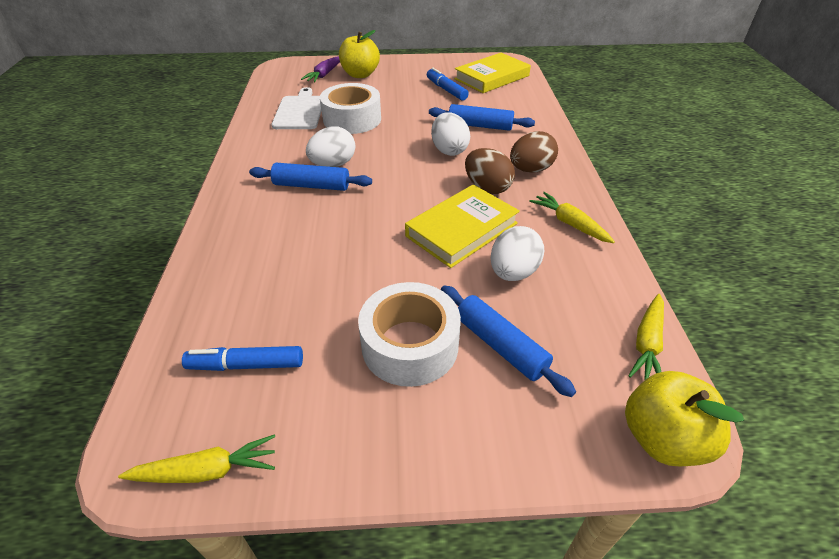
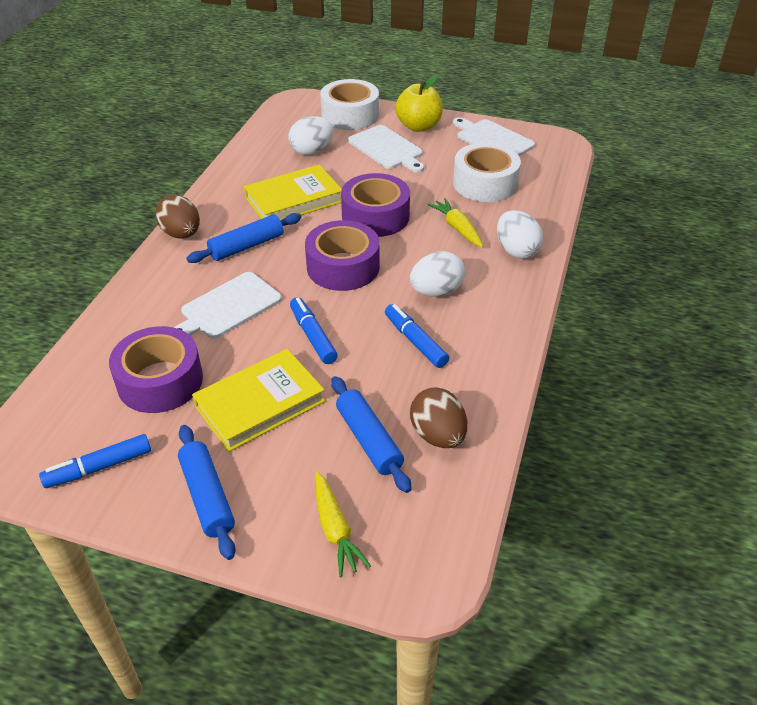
blue marker: 2 -> 3
purple carrot: 1 -> 0
purple tape: 0 -> 3
white cutting board: 1 -> 3
yellow apple: 2 -> 1
yellow carrot: 3 -> 2

